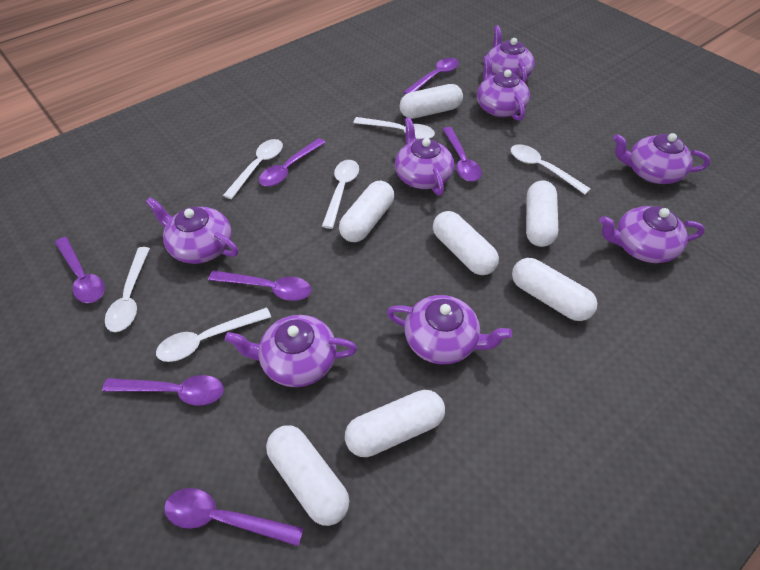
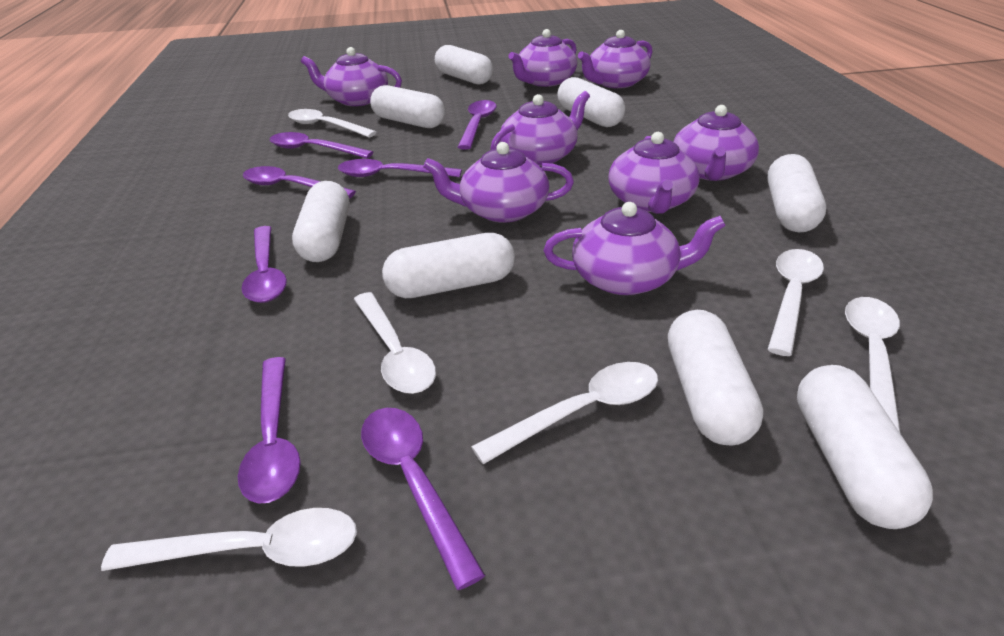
white capsule: 7 -> 8

